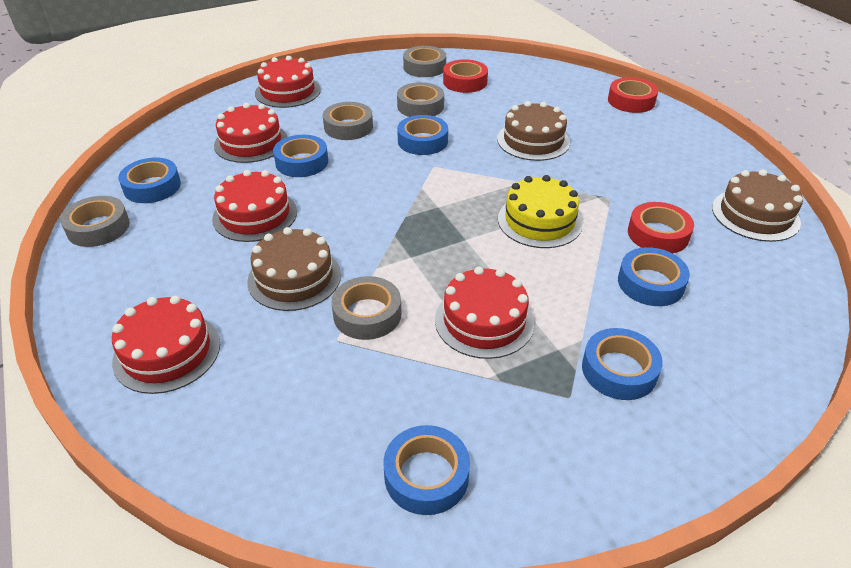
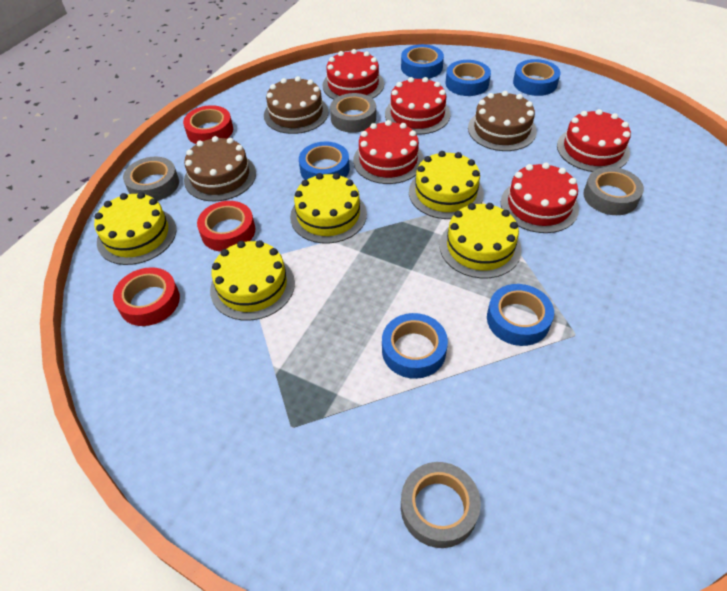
grey tape: 5 -> 4
yellow cake: 1 -> 5

